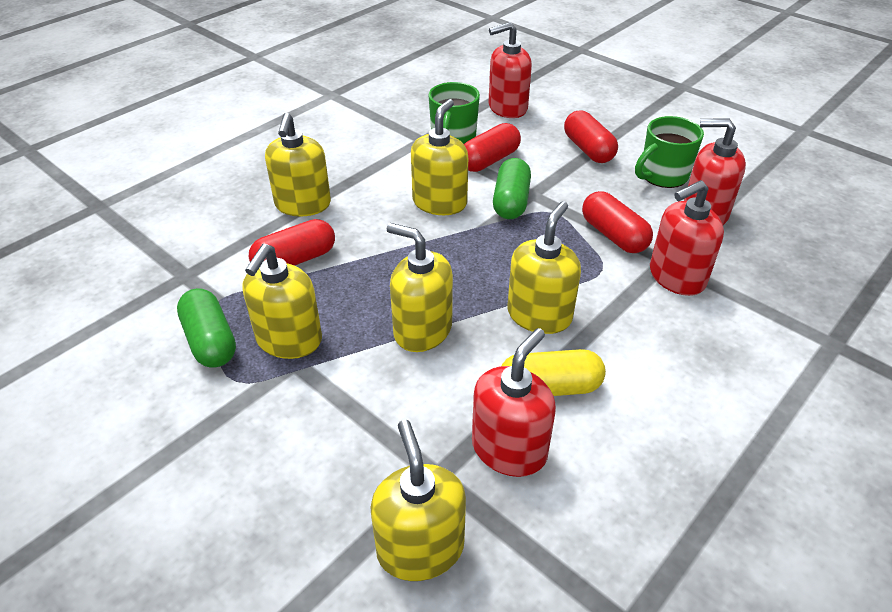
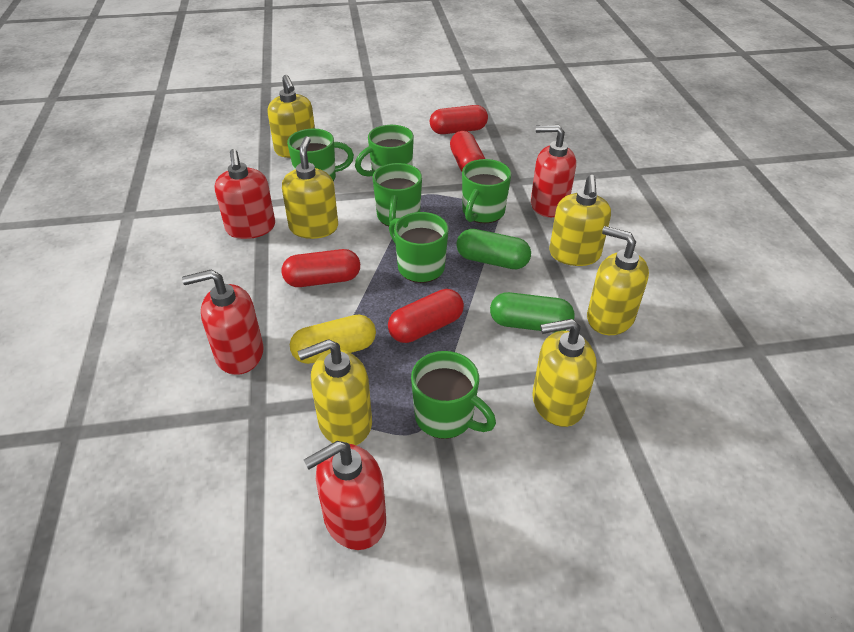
green mug: 2 -> 6

